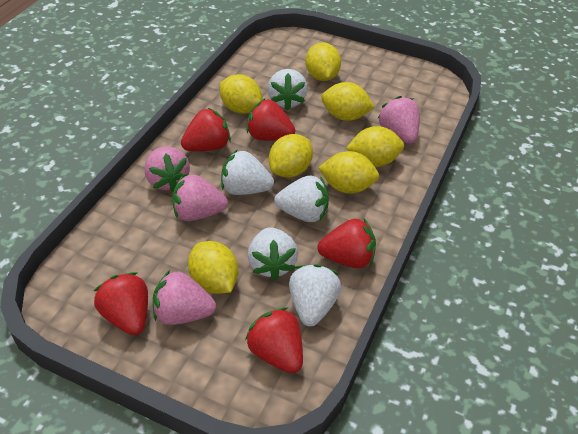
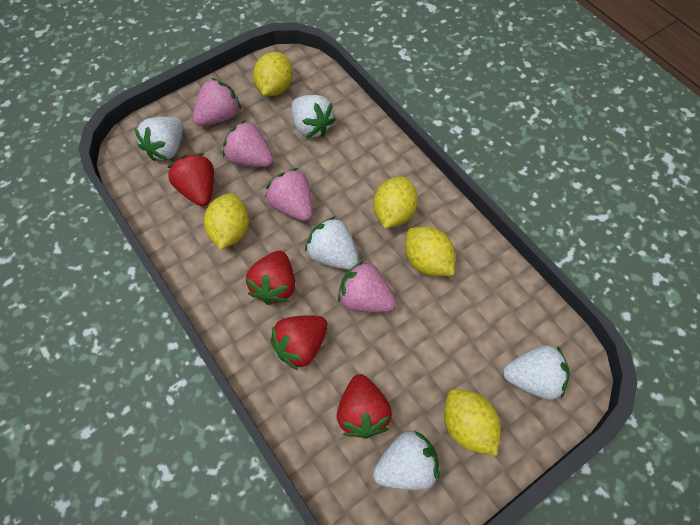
red strawberry: 5 -> 4
yellow lemon: 7 -> 5

